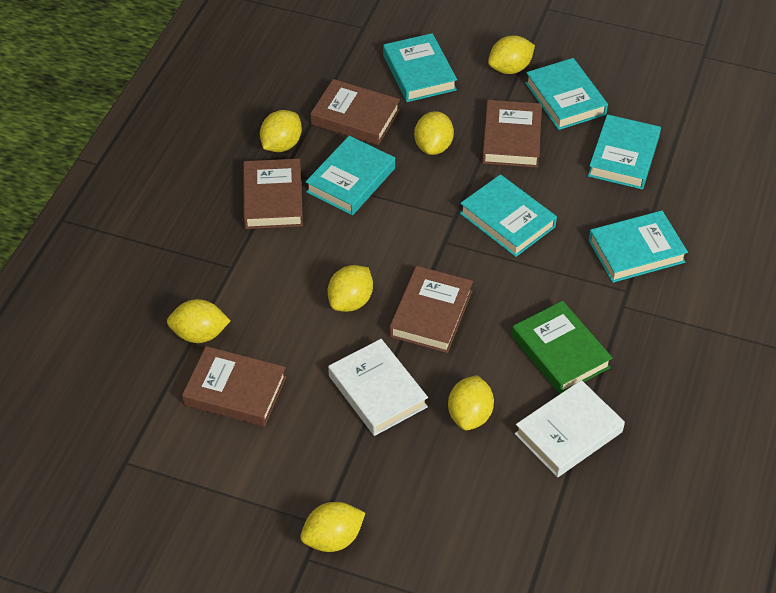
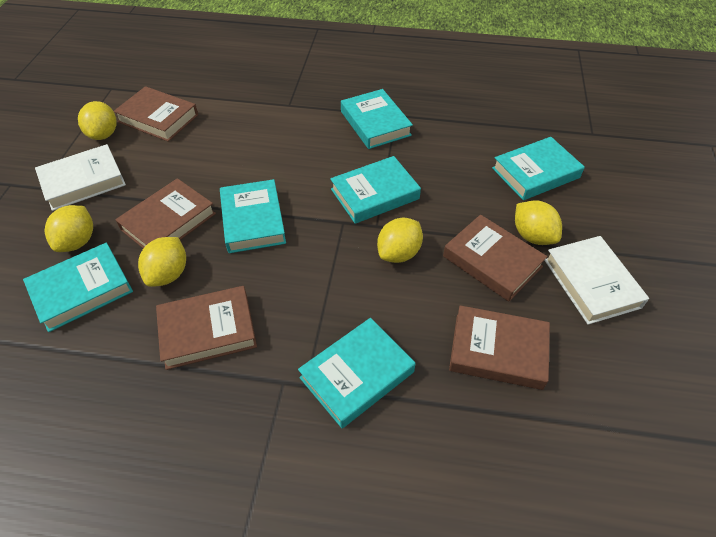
green book: 1 -> 0
yellow lemon: 7 -> 5

